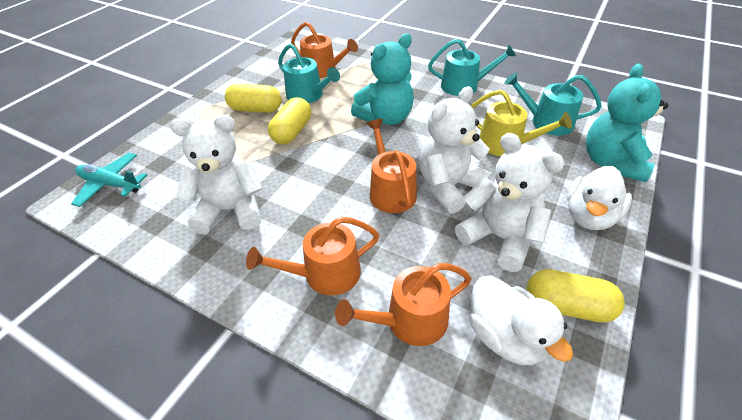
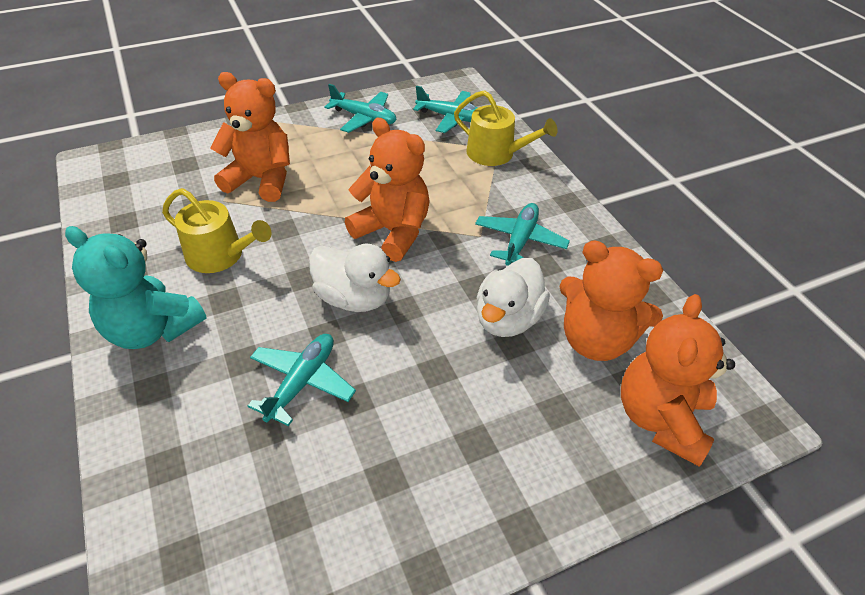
orange teddy bear: 0 -> 4
orange watering can: 4 -> 0
turquoise plane: 1 -> 4
turquoise teddy bear: 2 -> 1
turquoise watering can: 3 -> 0
white teddy bear: 3 -> 0
yellow capsule: 3 -> 0
yellow watering can: 1 -> 2

